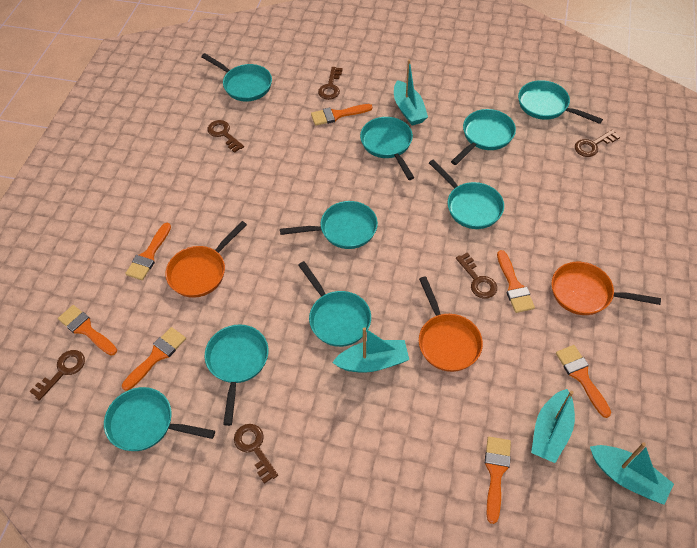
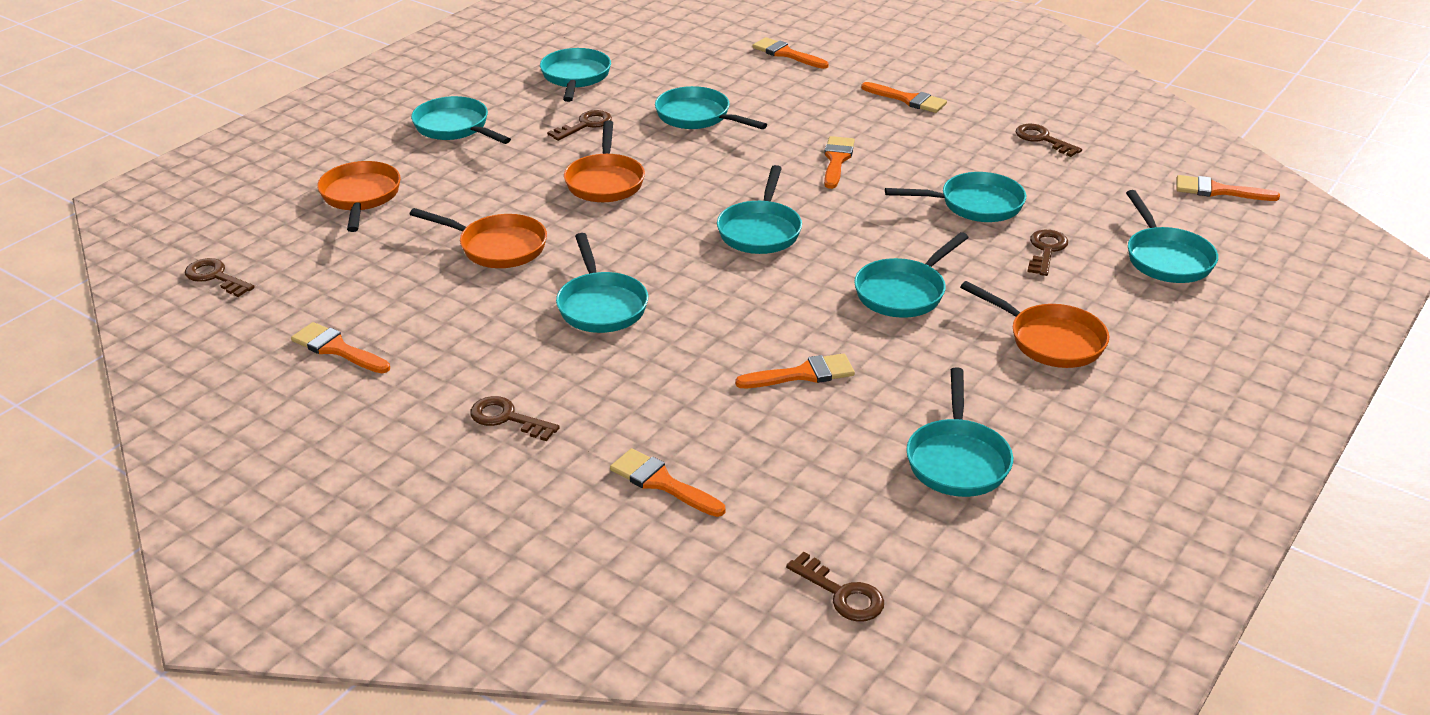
orange pan: 3 -> 4
turquoise boat: 4 -> 0

